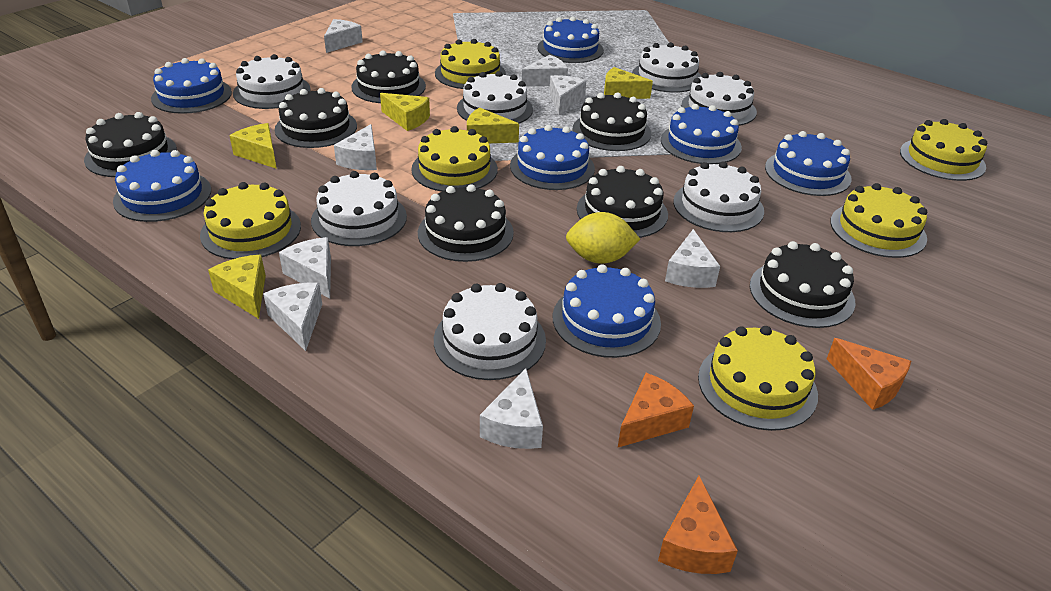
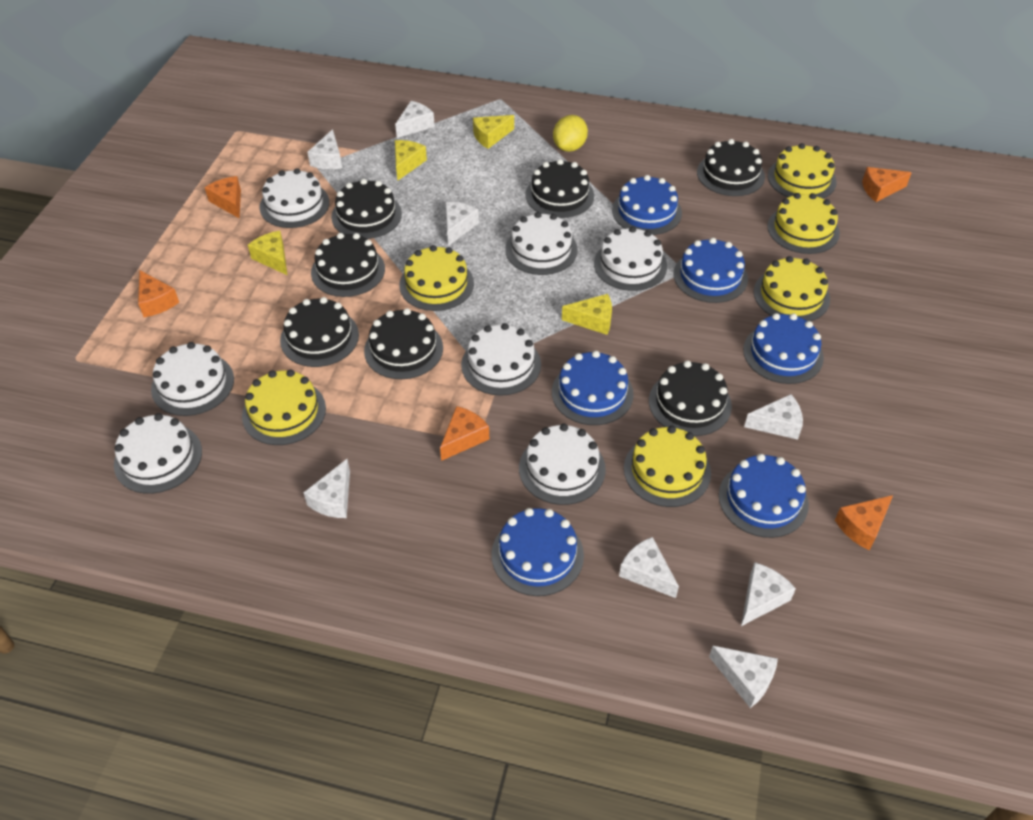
blue cake: 7 -> 6
orange cheese: 3 -> 5
yellow cheese: 5 -> 4

